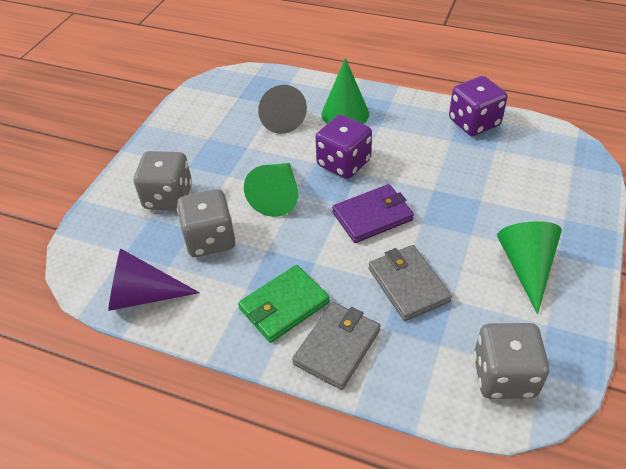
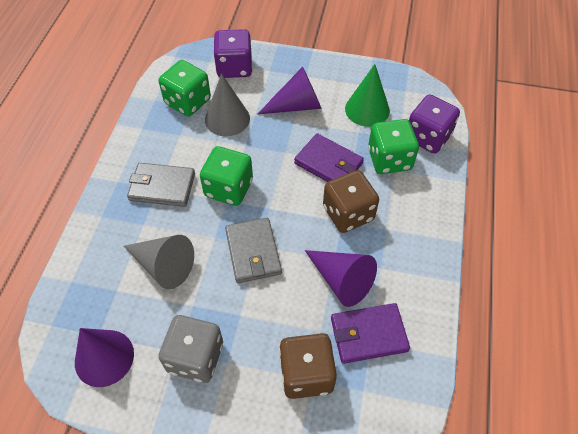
brown dice: 0 -> 2
green cone: 3 -> 1
green dice: 0 -> 3
green wallet: 1 -> 0
grey cone: 1 -> 2
grey dice: 3 -> 1
purple cone: 1 -> 3
purple wallet: 1 -> 2

